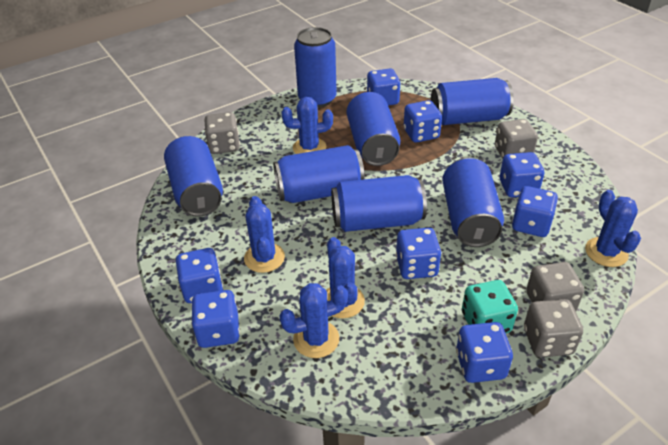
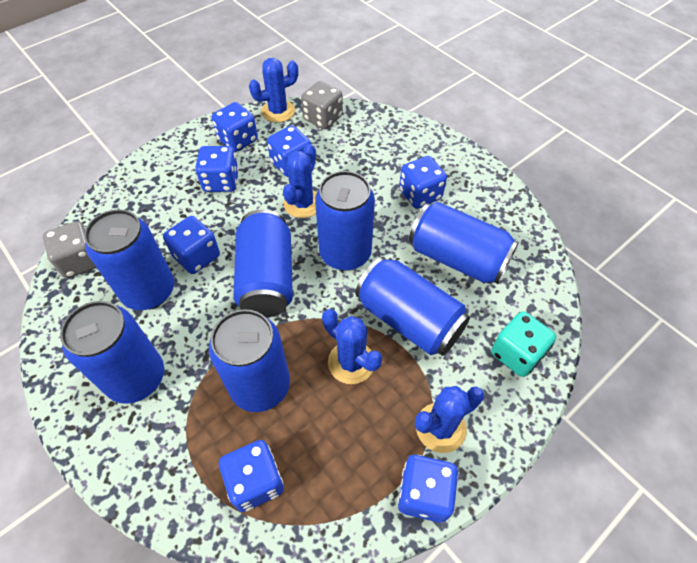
blue cactus: 5 -> 4
blue dice: 8 -> 7
grey dice: 4 -> 2

